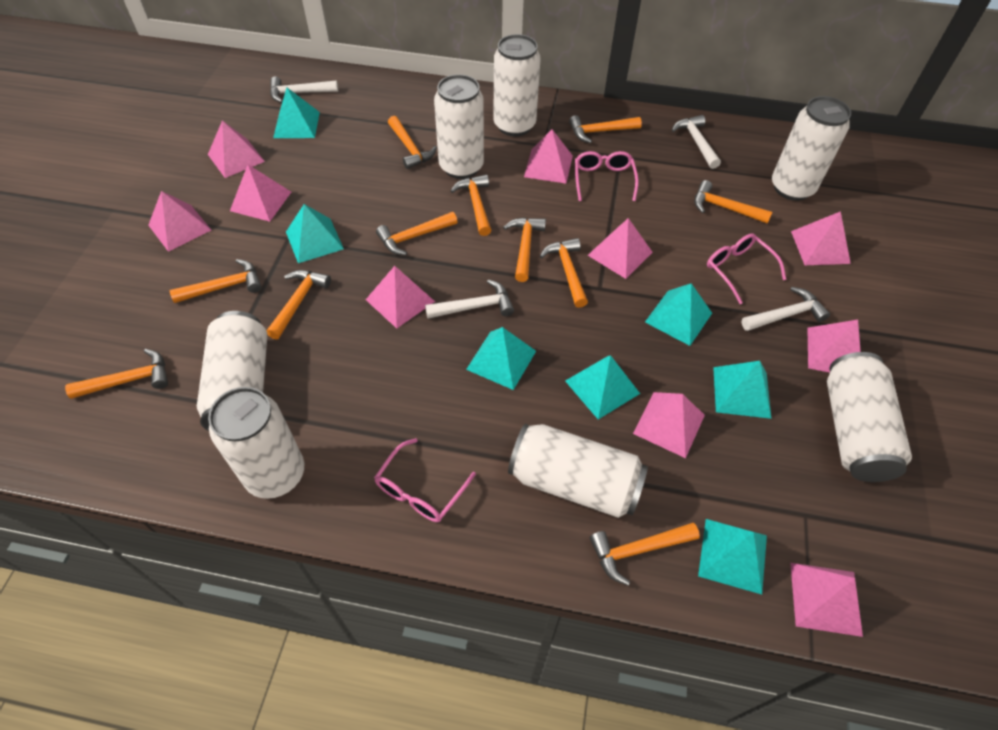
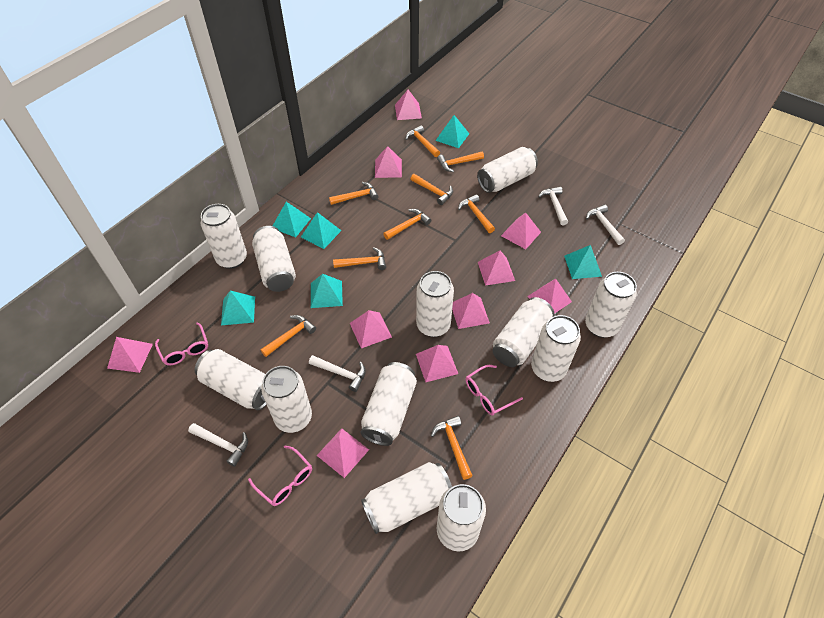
orange hammer: 11 -> 9
turquoise pyramid: 7 -> 6
white can: 7 -> 12

